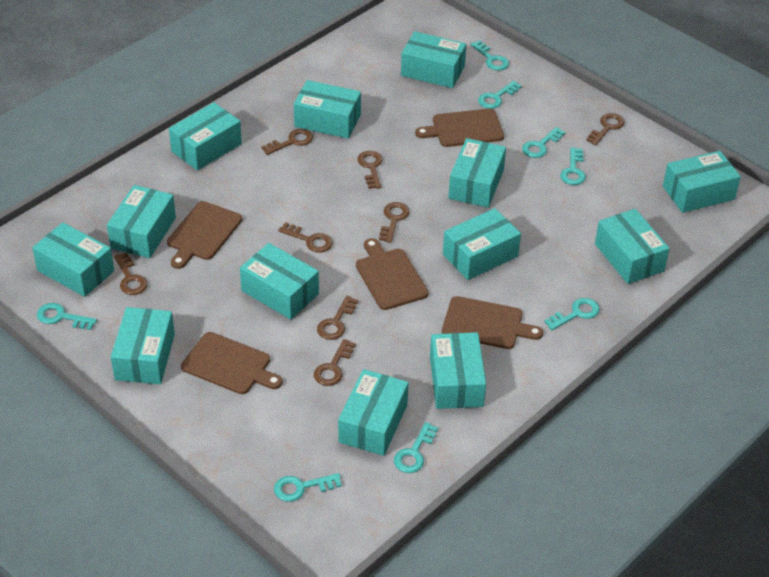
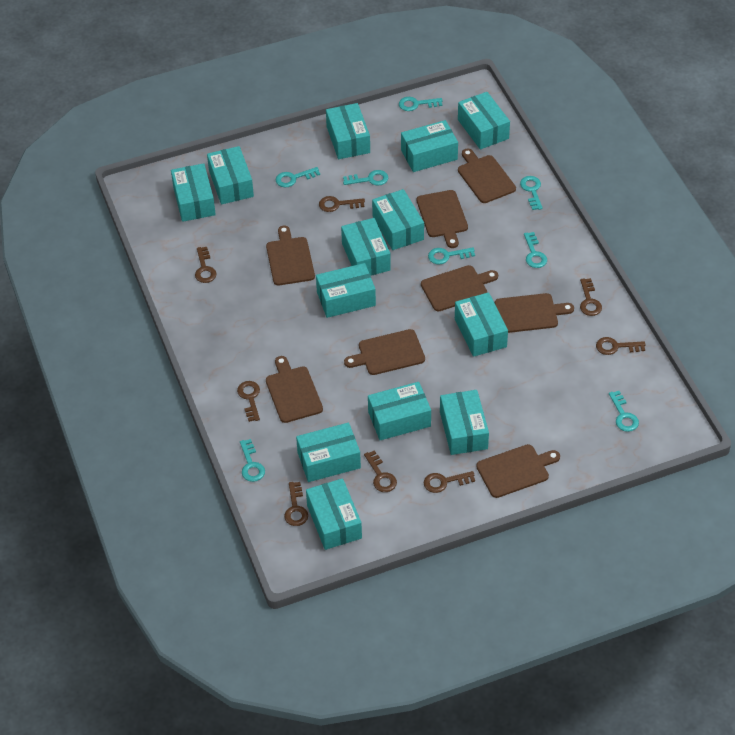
brown cutting board: 5 -> 8

